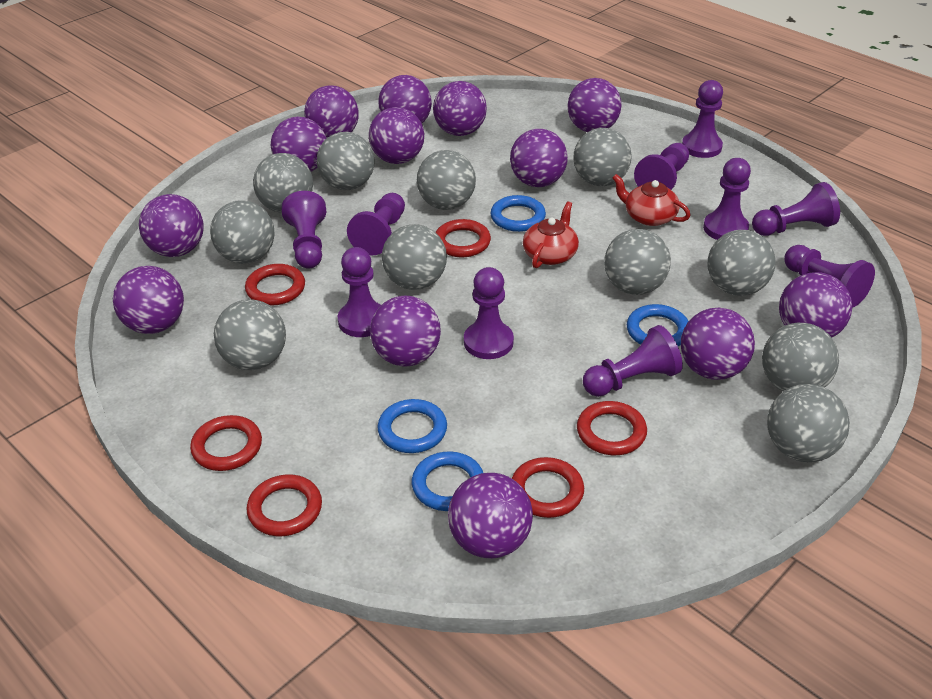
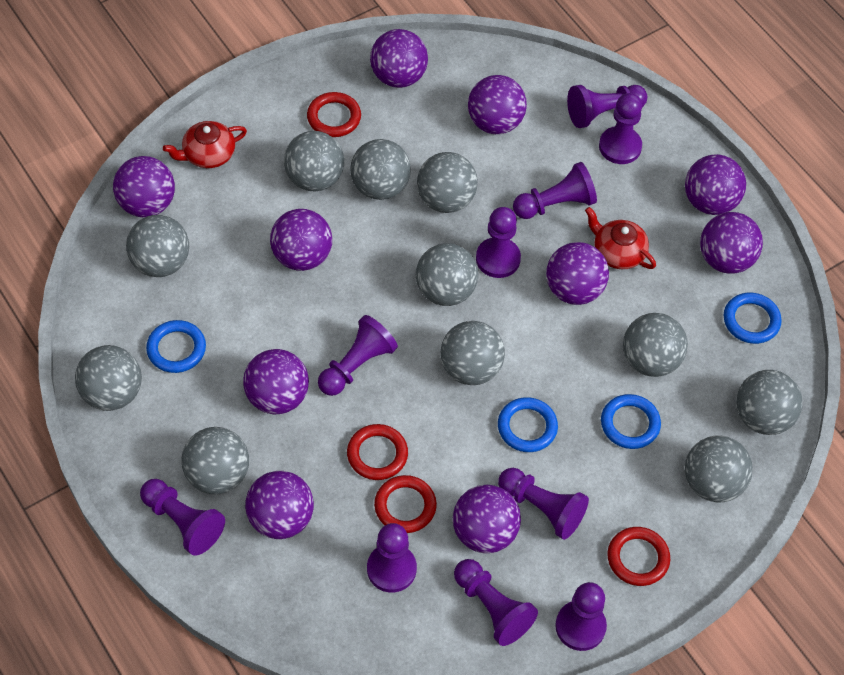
purple ball: 13 -> 10
red ring: 6 -> 4

